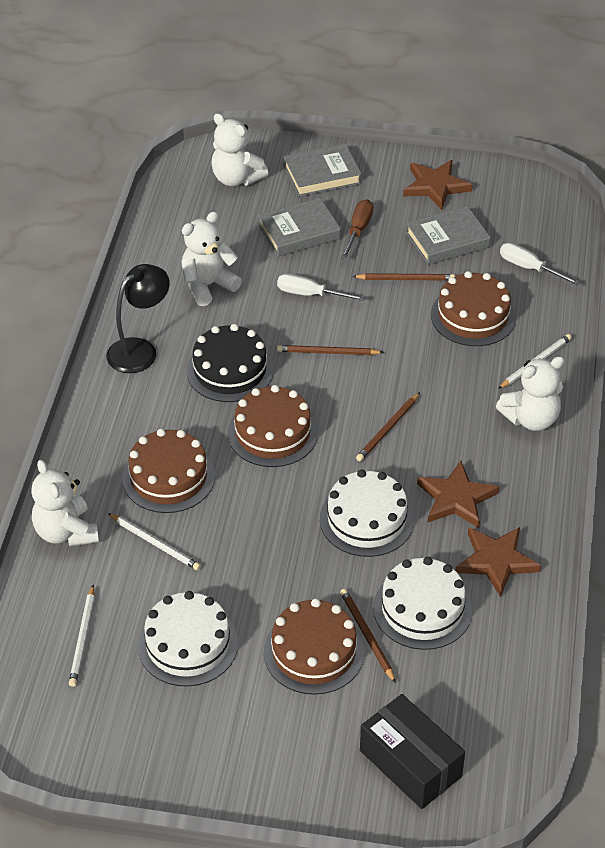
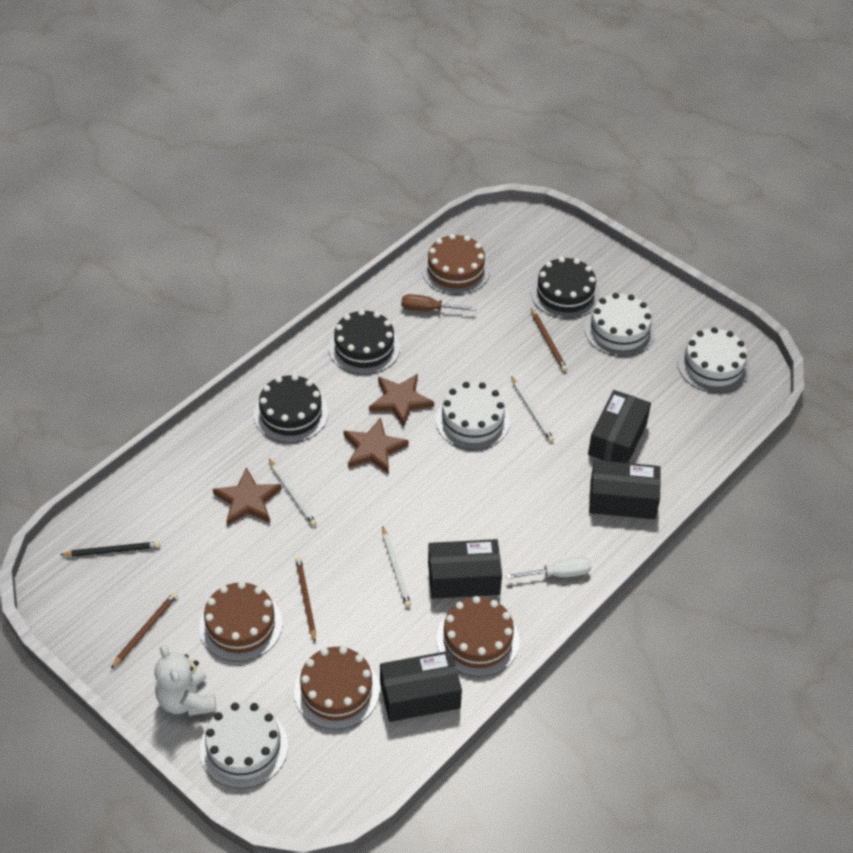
black box: 1 -> 4
black cake: 1 -> 3
black lamp: 1 -> 0
black pencil: 0 -> 1
brown pencil: 4 -> 3
grey book: 3 -> 0
white cake: 3 -> 4
white screwdriver: 2 -> 1
white teddy bear: 4 -> 1

